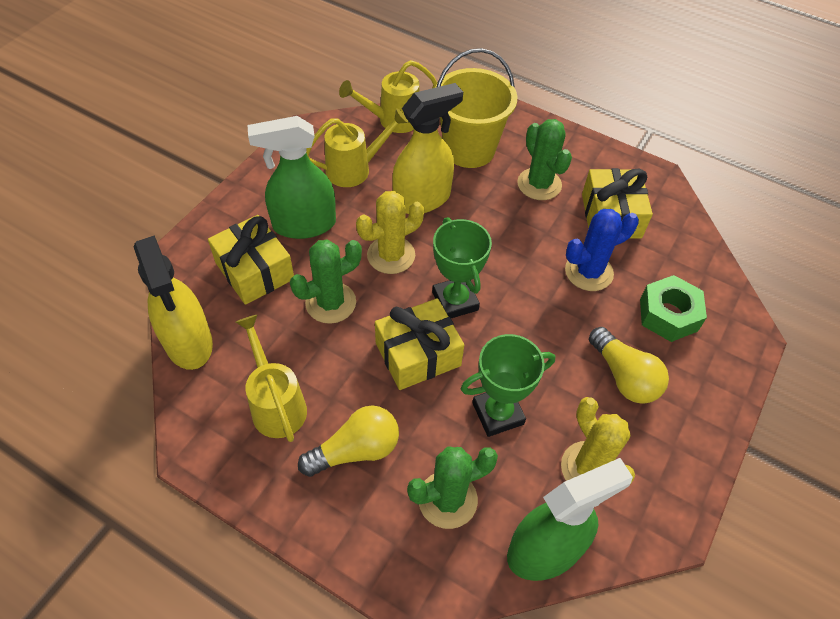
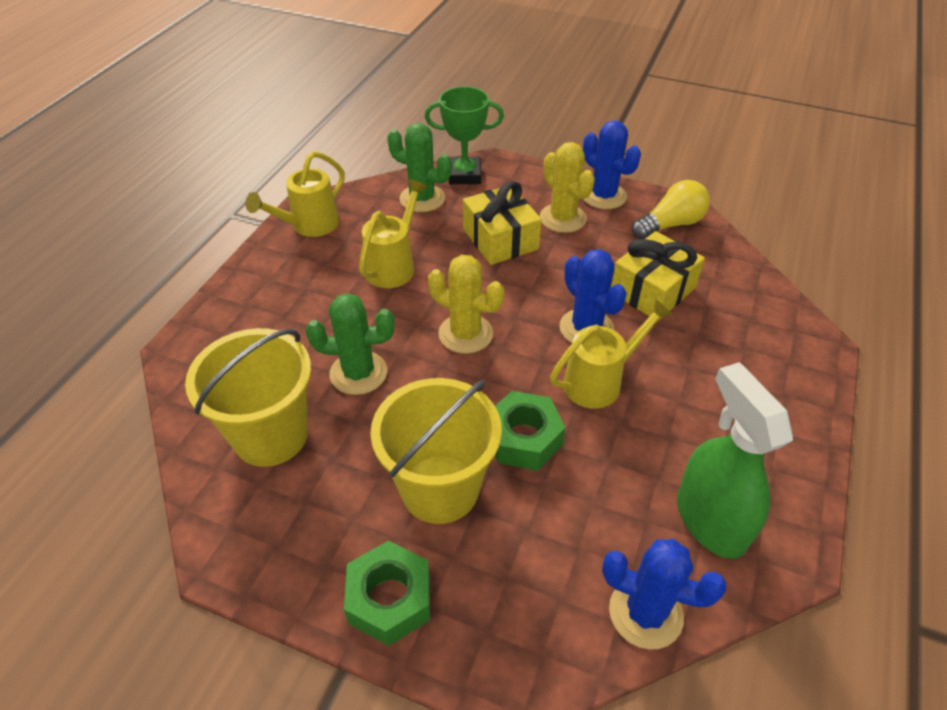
blue cactus: 1 -> 3
green cactus: 3 -> 2
green nut: 1 -> 2
green spray bottle: 2 -> 1
green trophy: 2 -> 1
yellow bucket: 1 -> 2
yellow gift: 3 -> 2
yellow light bulb: 2 -> 1
yellow spray bottle: 2 -> 0

